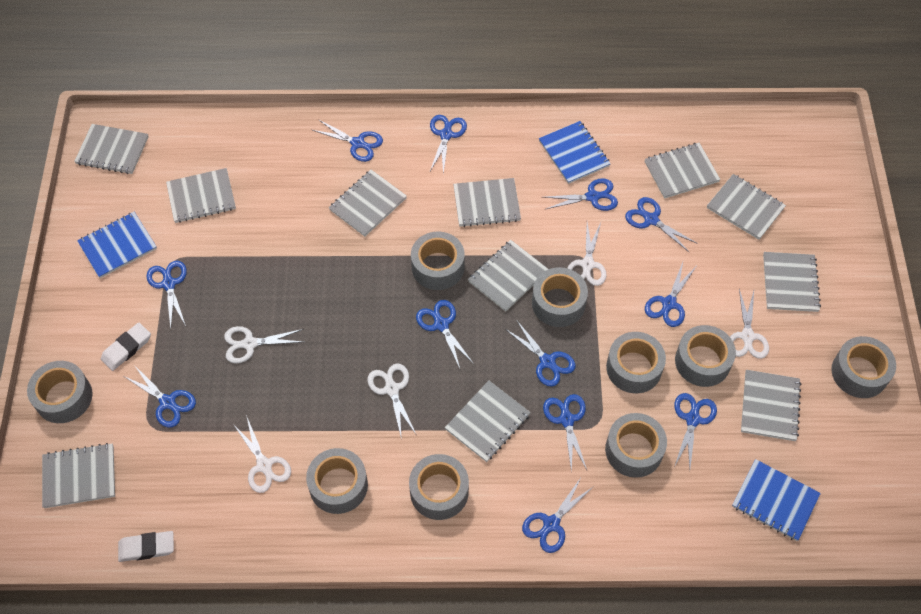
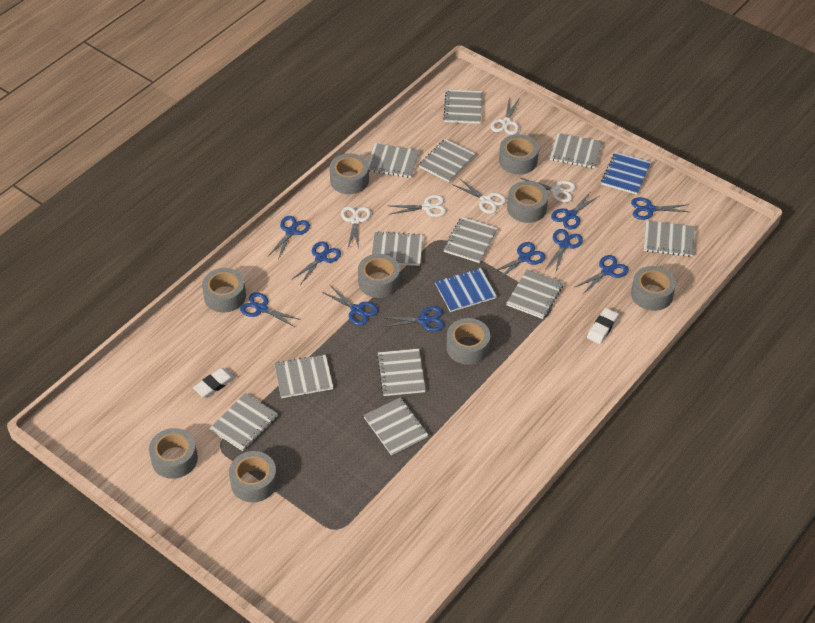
blue notebook: 3 -> 2
blue scissors: 12 -> 10
grey notebook: 11 -> 12

